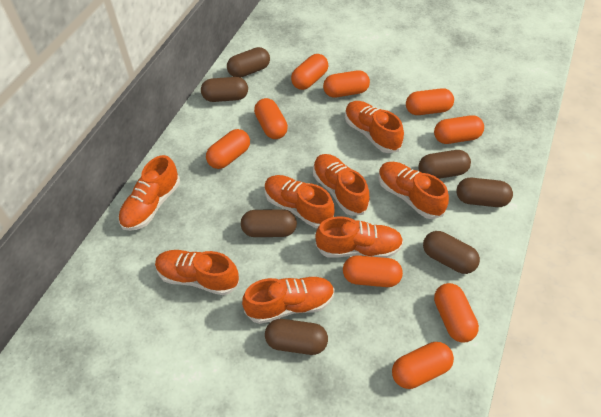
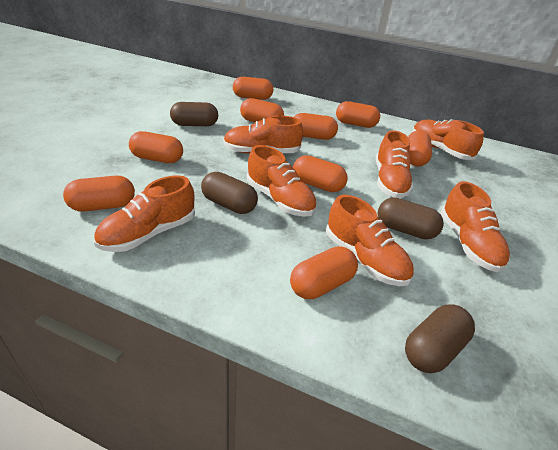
brown capsule: 7 -> 4
orange shoe: 8 -> 7

